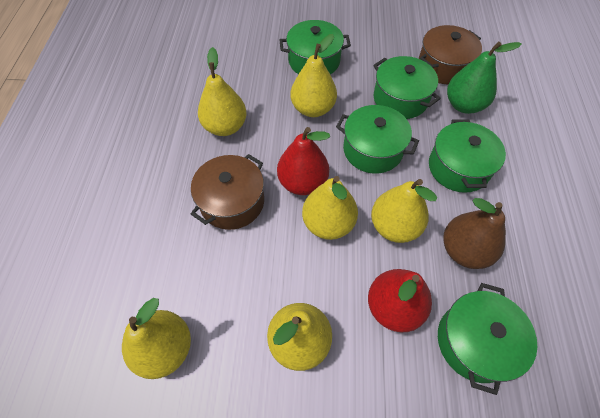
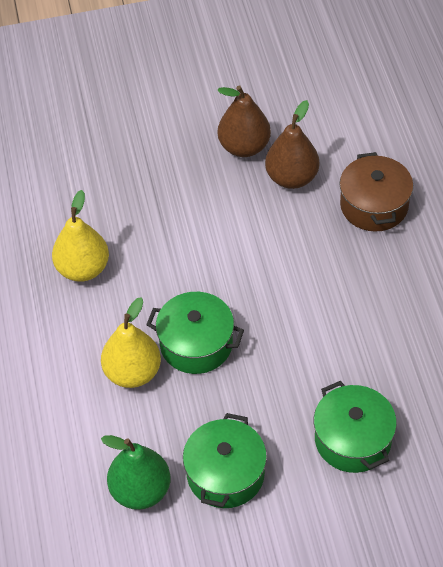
brown pear: 1 -> 2
brown pot: 2 -> 1
green pot: 5 -> 3
red pear: 2 -> 0
yellow pear: 6 -> 2

